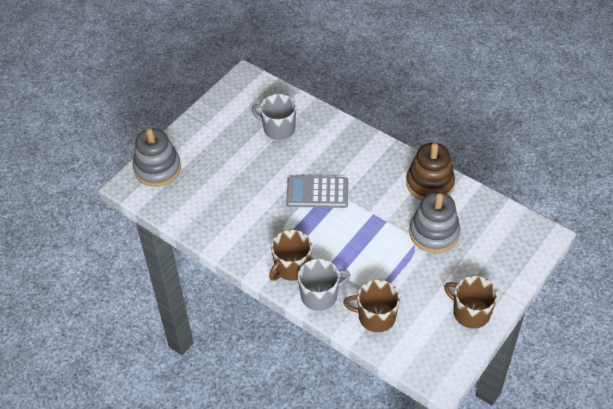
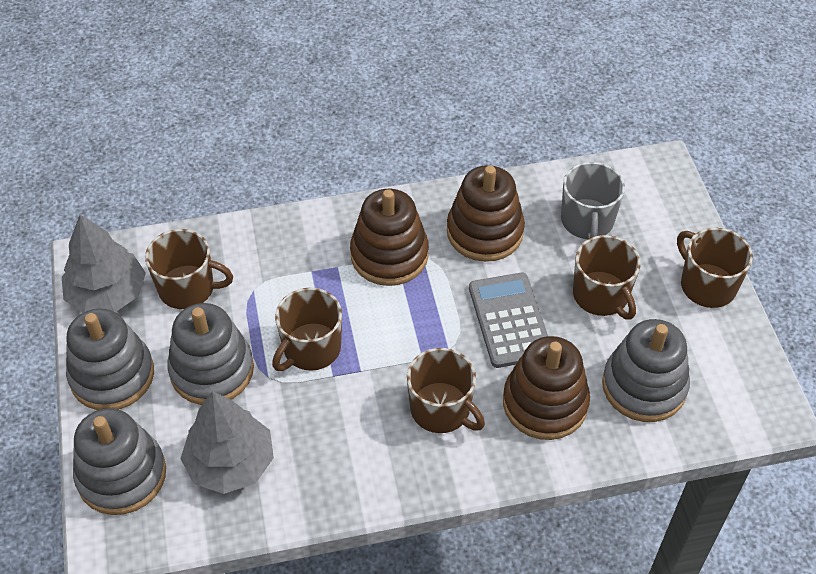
brown mug: 3 -> 5
brown stacking toy: 1 -> 3
grey mug: 2 -> 1
grey stacking toy: 2 -> 4
grey tree: 0 -> 2

